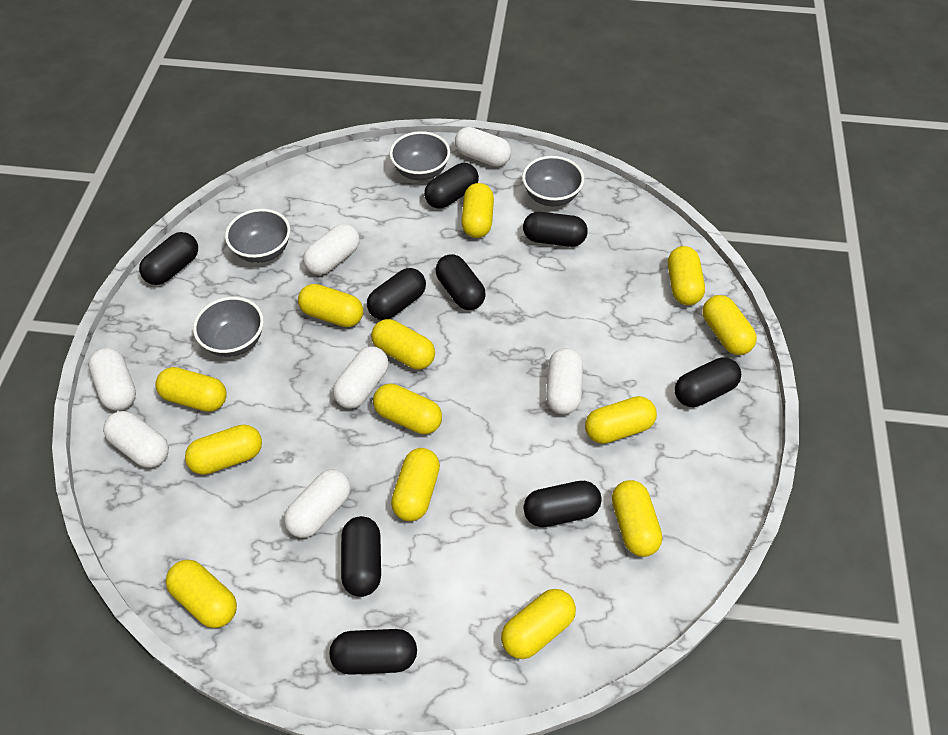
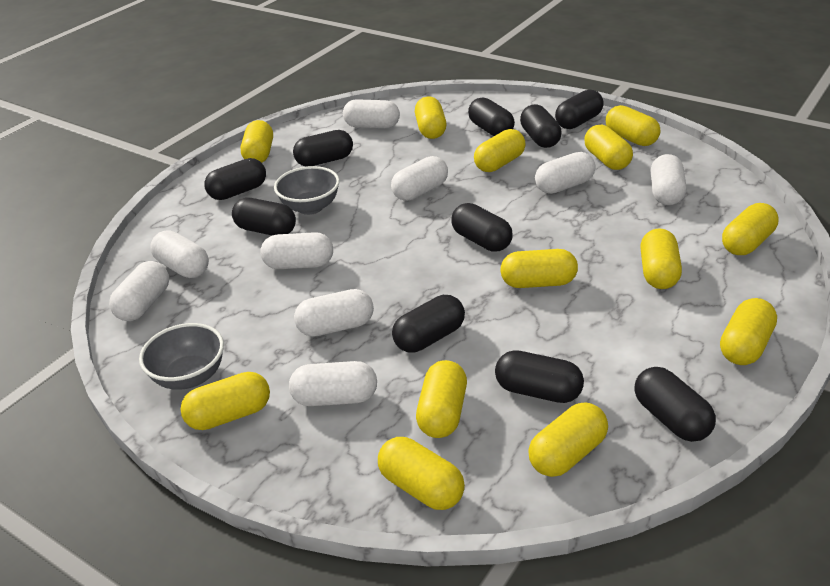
black capsule: 9 -> 10
grey bowl: 4 -> 2
white capsule: 7 -> 9

